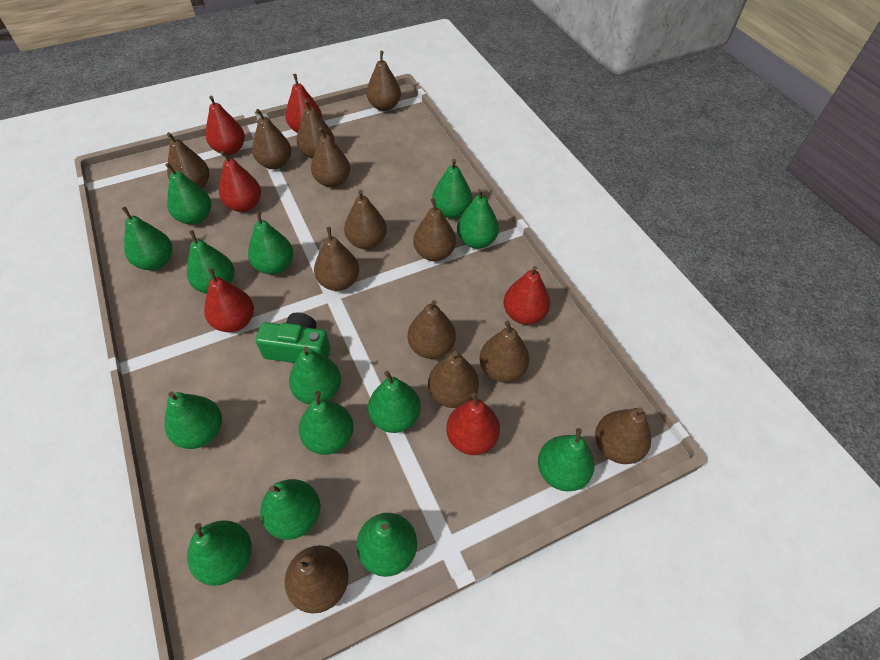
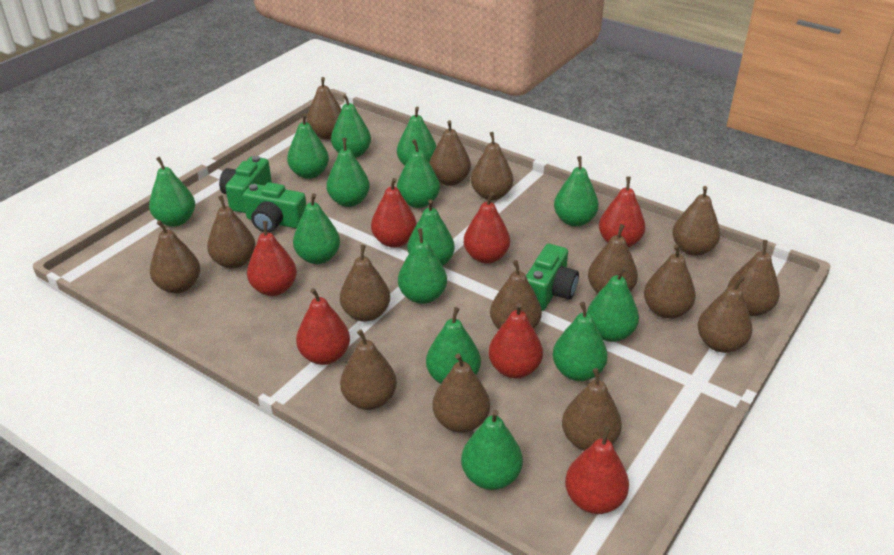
brown pear: 13 -> 15
green camera: 1 -> 3
red pear: 6 -> 7

